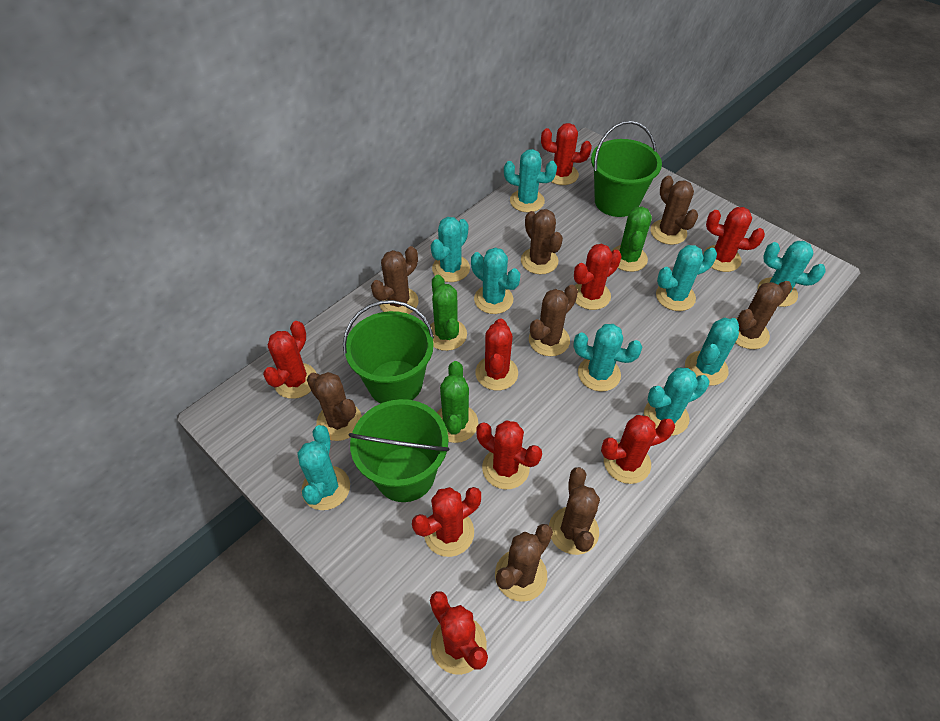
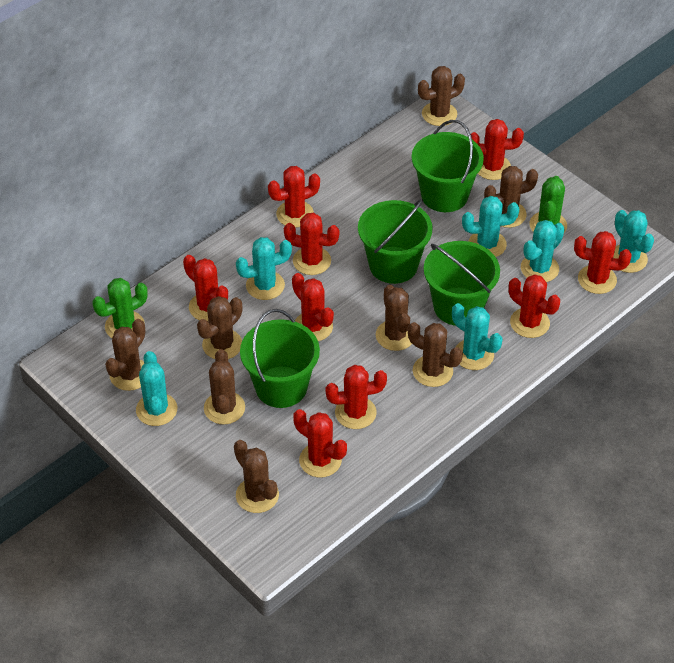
green bucket: 3 -> 4
green cactus: 3 -> 2
turquoise cactus: 9 -> 6

